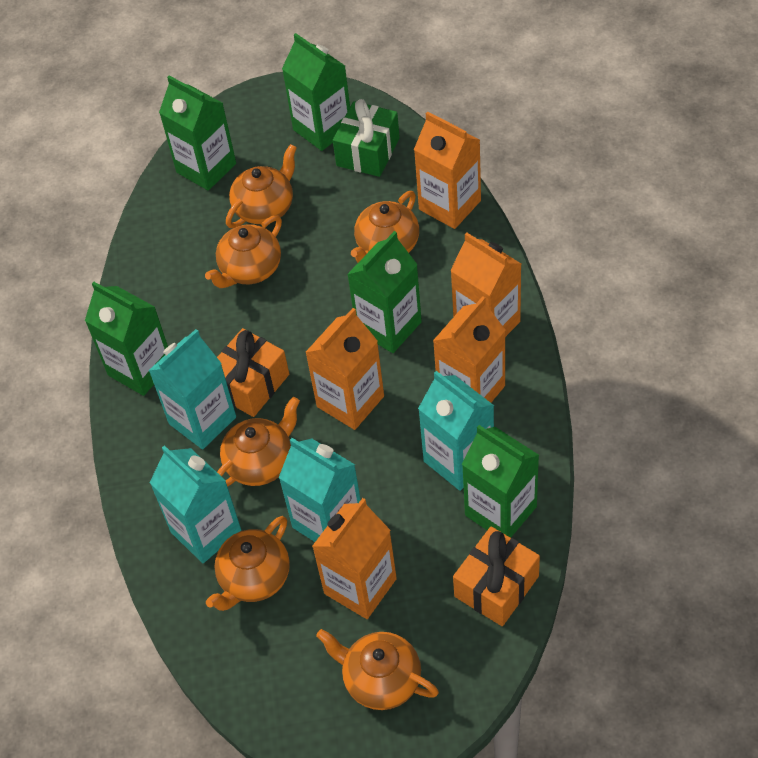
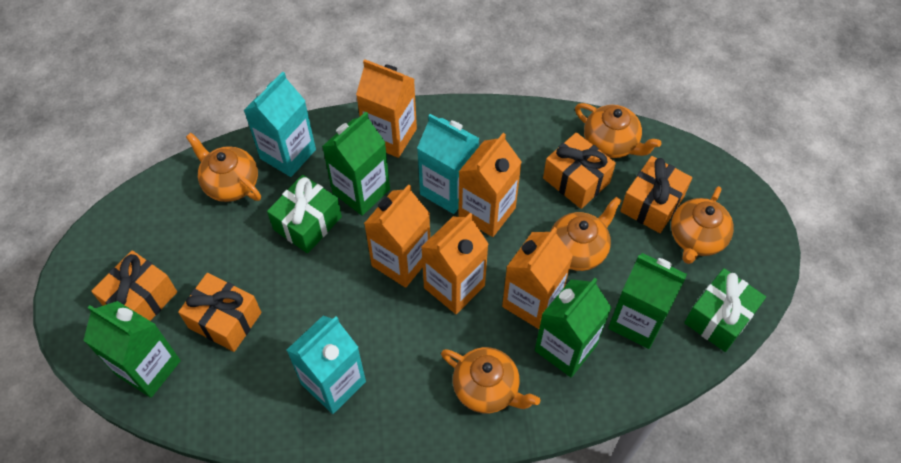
green carton: 5 -> 4
green gift: 1 -> 2
orange gift: 2 -> 4
orange teapot: 6 -> 5
turquoise carton: 4 -> 3

